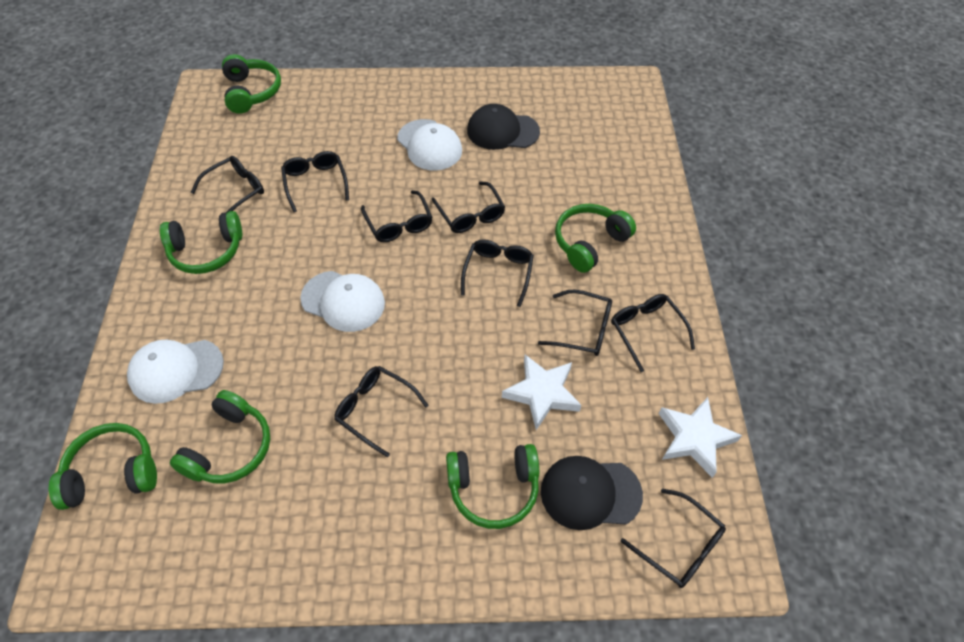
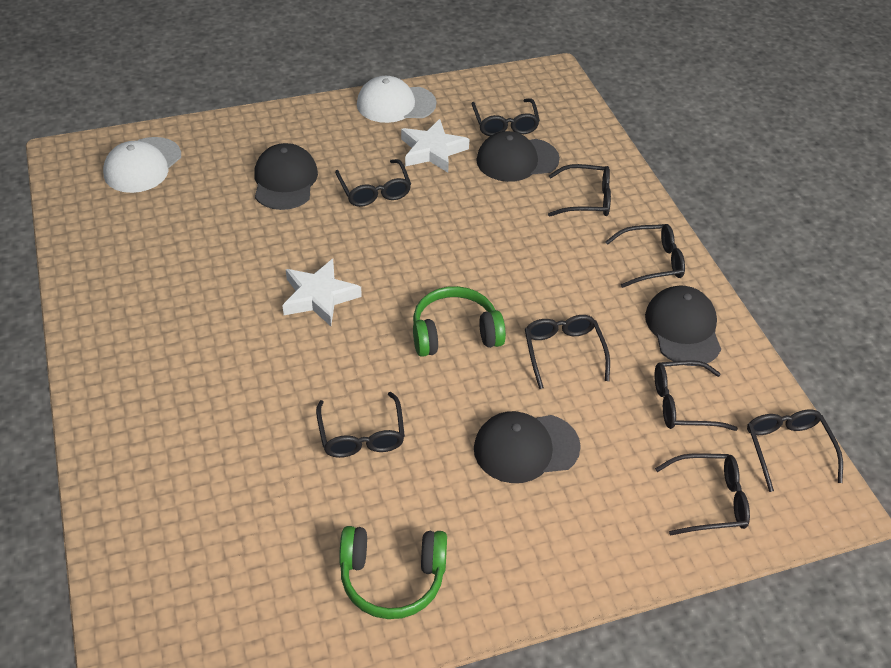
black cap: 2 -> 4
green headphones: 6 -> 2
white cap: 3 -> 2

